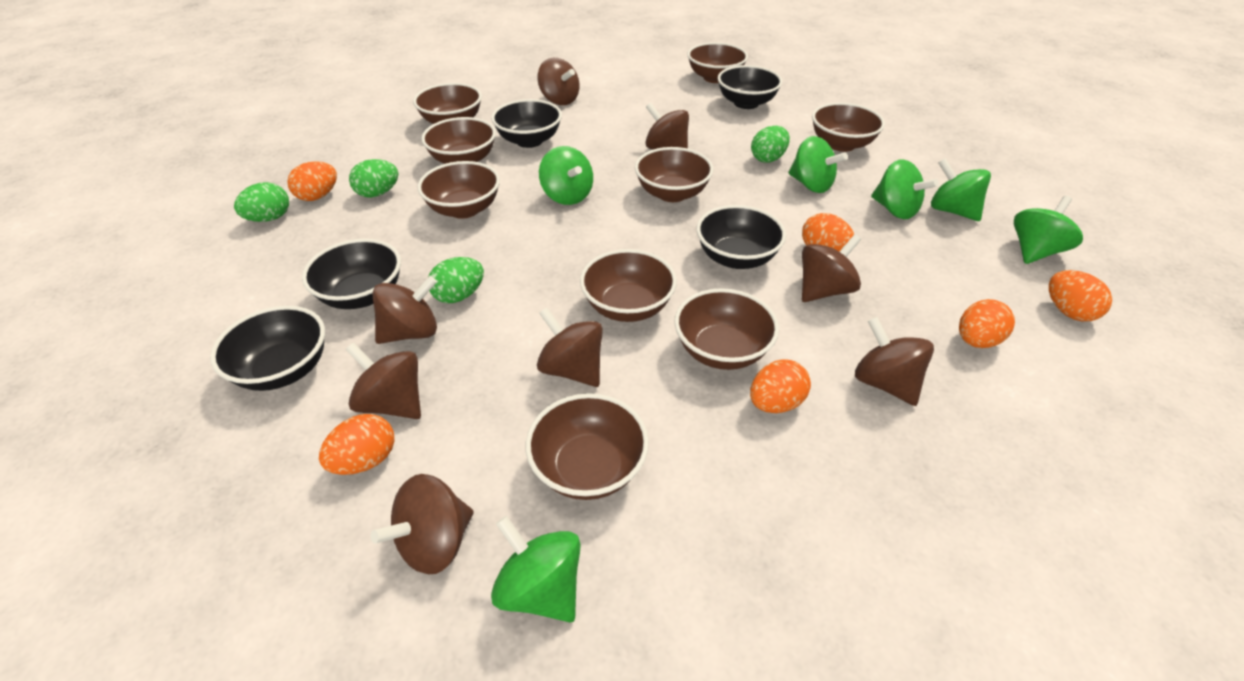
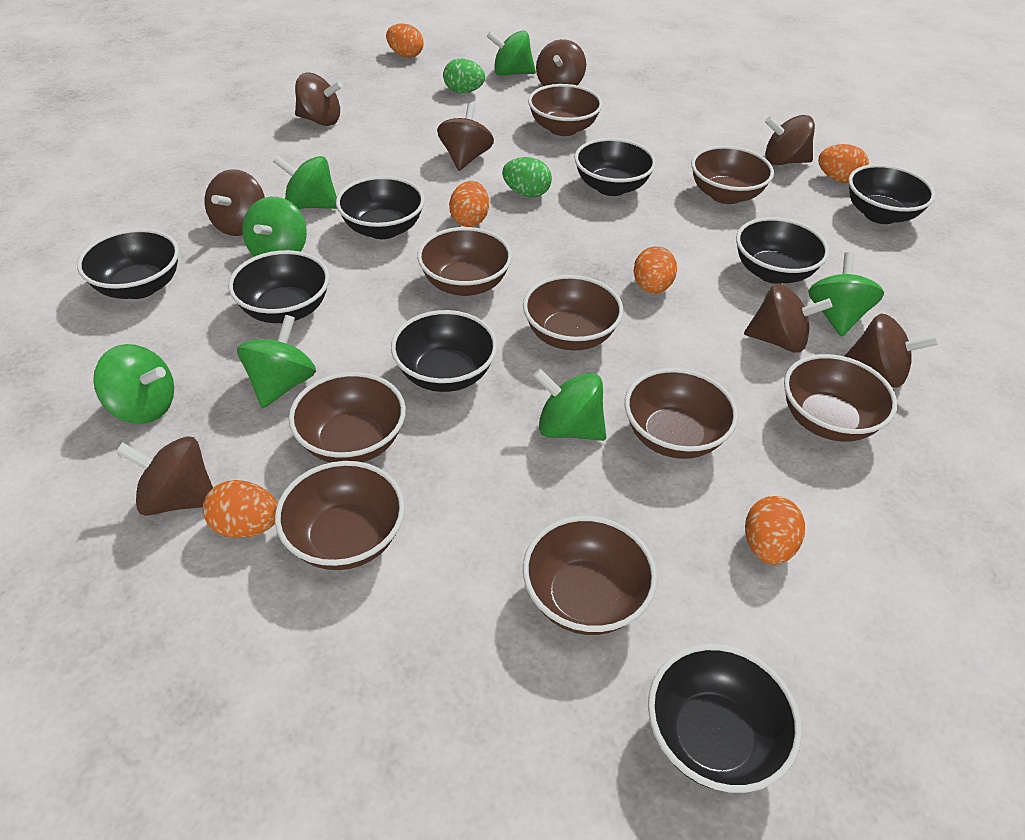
black bowl: 5 -> 8
green egg: 4 -> 2
green spinning top: 6 -> 7

